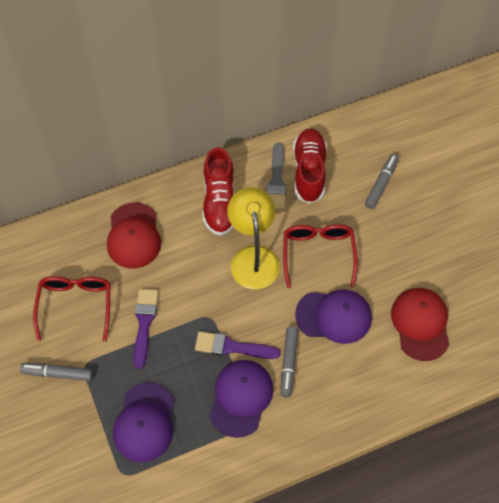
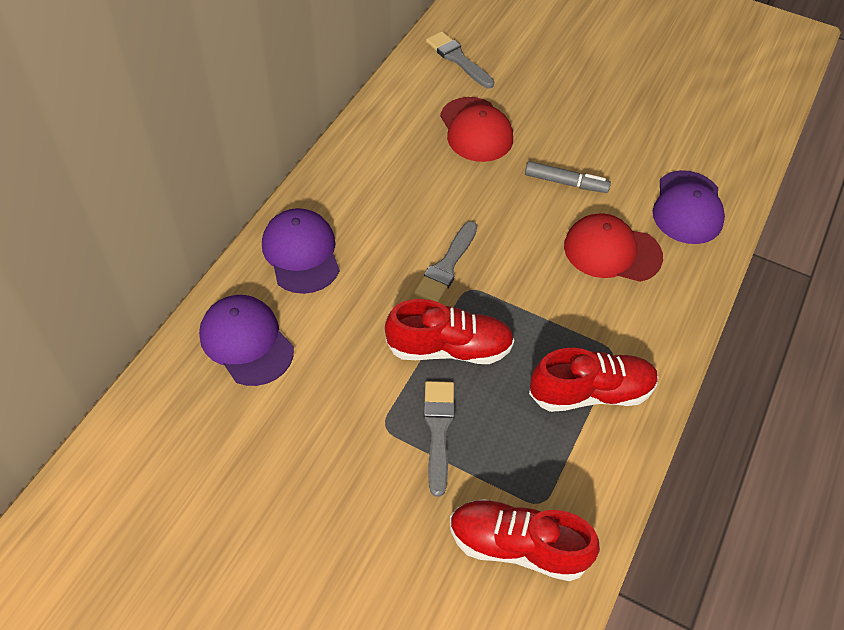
grey brush: 1 -> 3
grey marker: 3 -> 1
purple brush: 2 -> 0
red glasses: 2 -> 0
red shoe: 2 -> 3
yellow lamp: 1 -> 0

